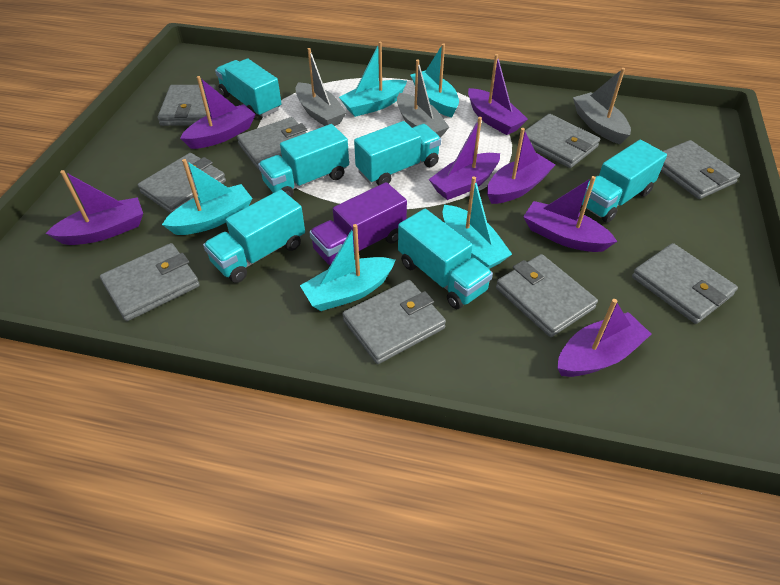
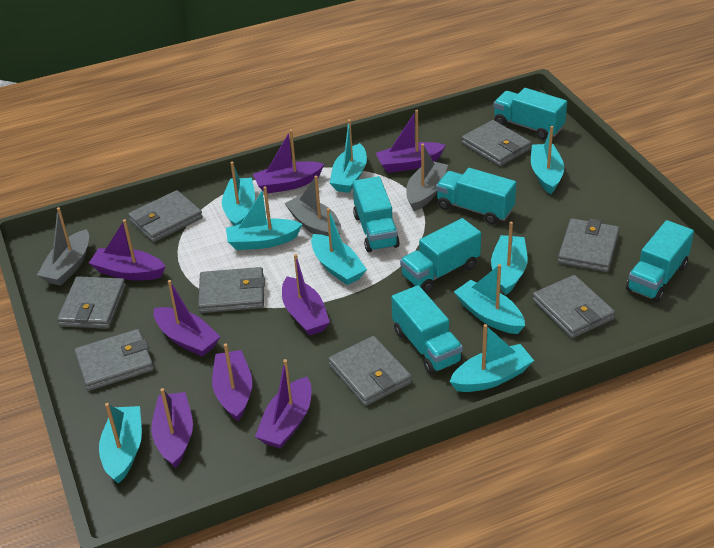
grey wallet: 9 -> 8
purple boat: 7 -> 8
purple truck: 1 -> 0
turquoise boat: 5 -> 9

